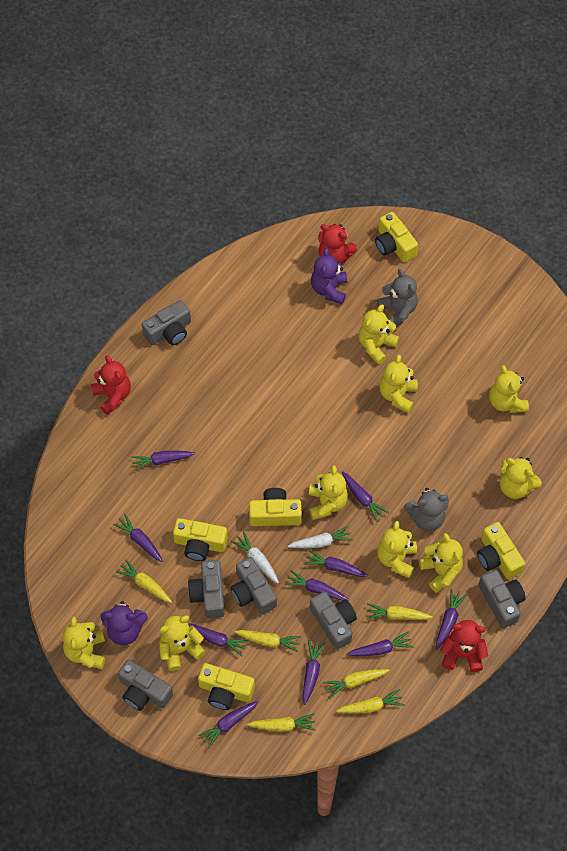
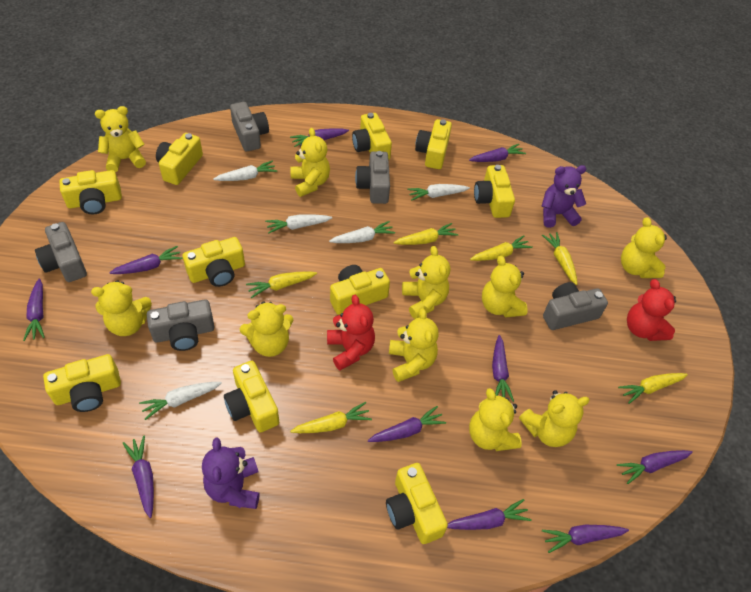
grey camera: 6 -> 5
grey teddy bear: 2 -> 0
red teddy bear: 3 -> 2
white carrot: 2 -> 5
yellow camera: 5 -> 10
yellow teddy bear: 9 -> 10

